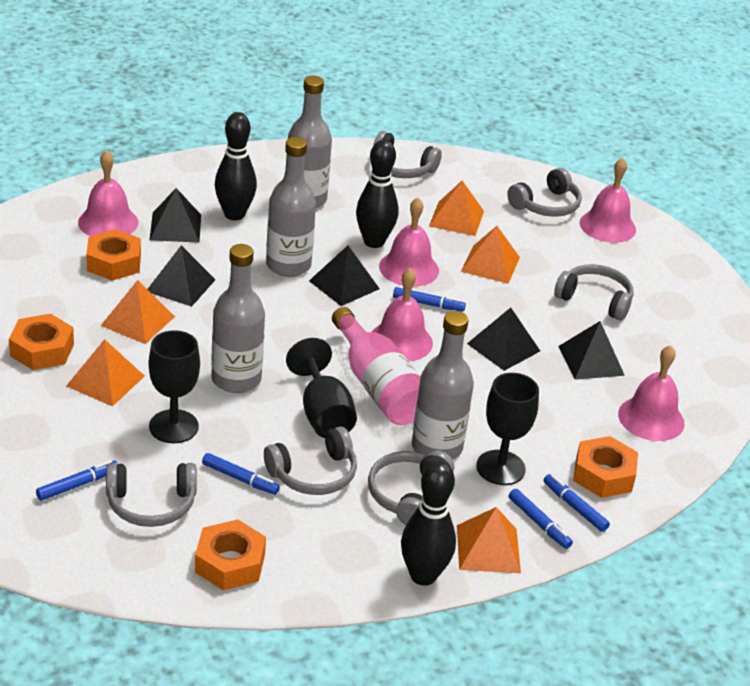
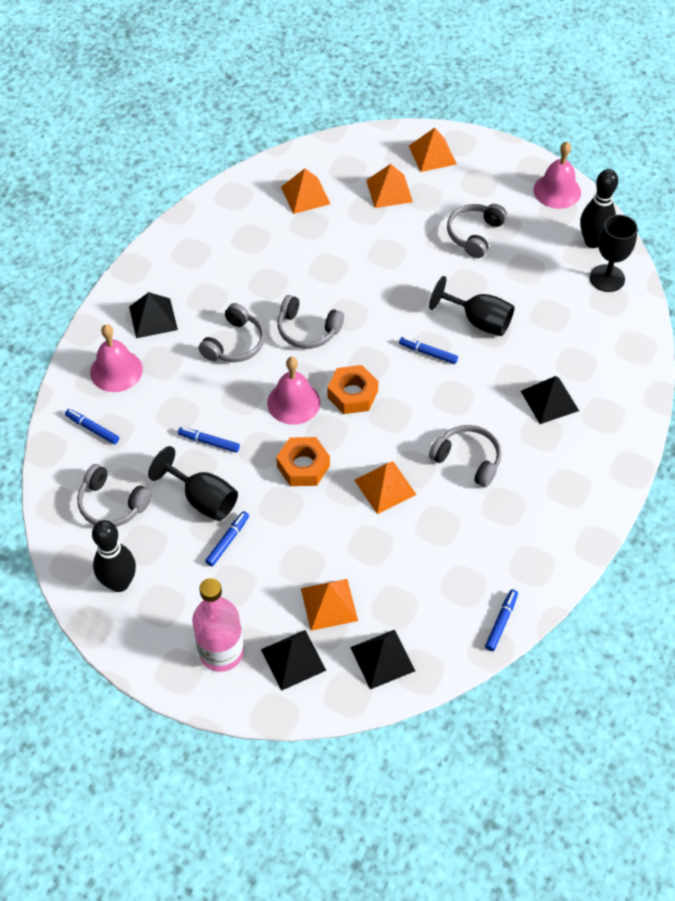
black bowling pin: 3 -> 2
black pyramid: 5 -> 4
grey bottle: 4 -> 0
grey headphones: 6 -> 5
orange nut: 4 -> 2
pink bell: 5 -> 3

